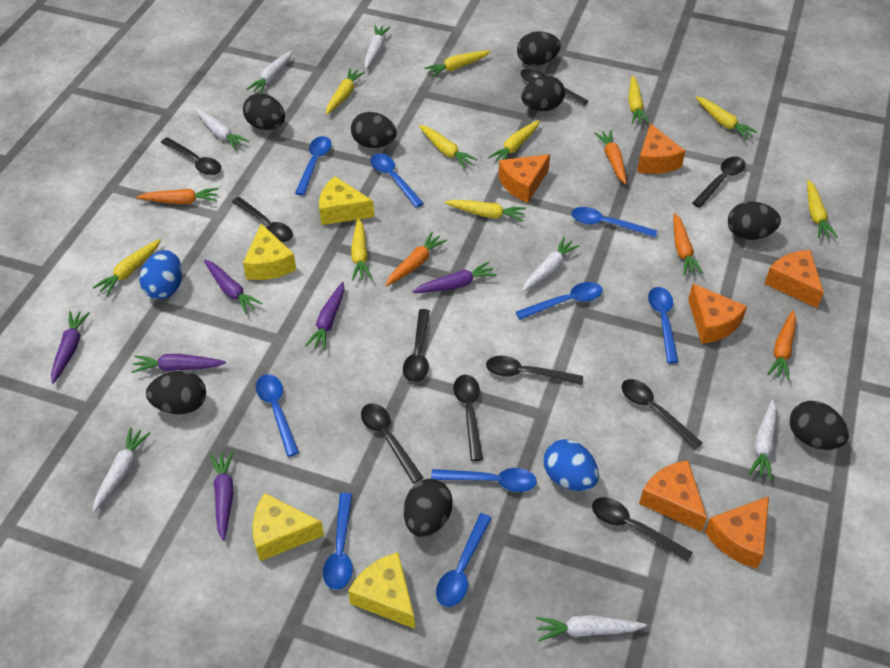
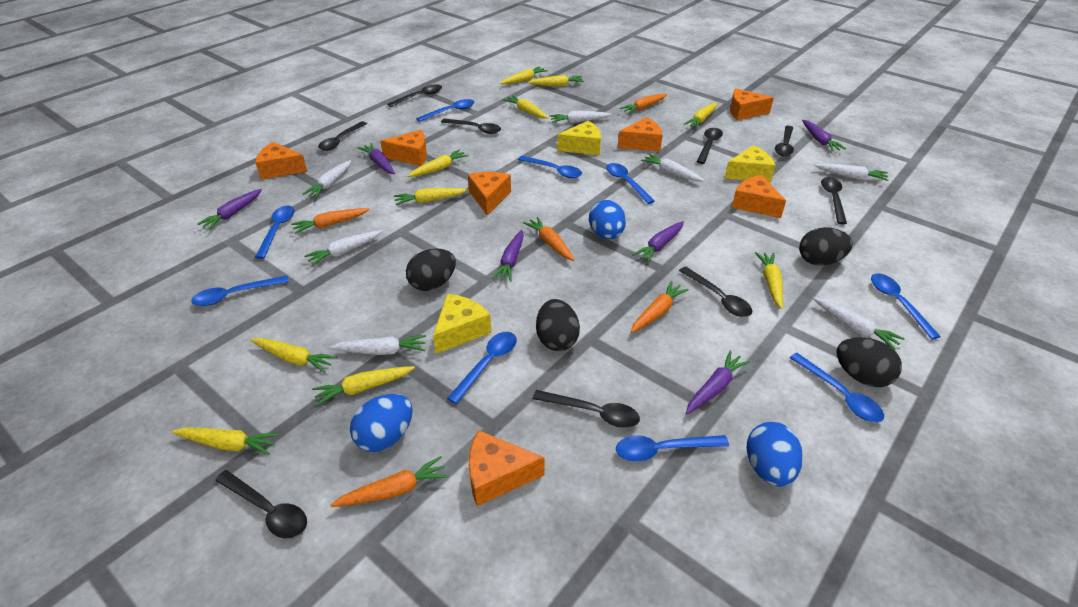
black egg: 8 -> 4
black spoon: 10 -> 9
blue egg: 2 -> 3
orange cheese: 6 -> 7
yellow cheese: 4 -> 3

